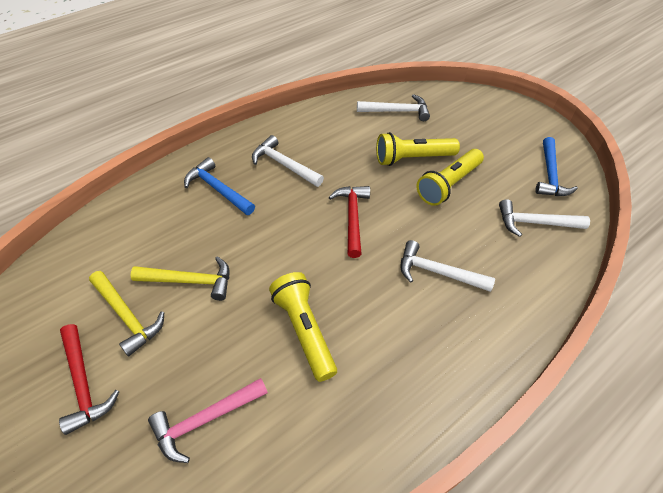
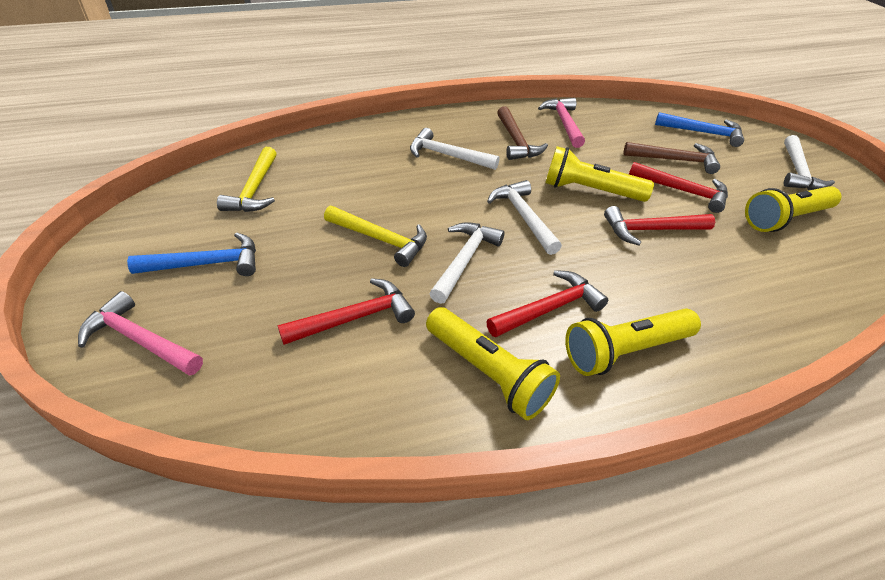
brown hammer: 0 -> 2
pink hammer: 1 -> 2
red hammer: 2 -> 4
yellow flashlight: 3 -> 4

